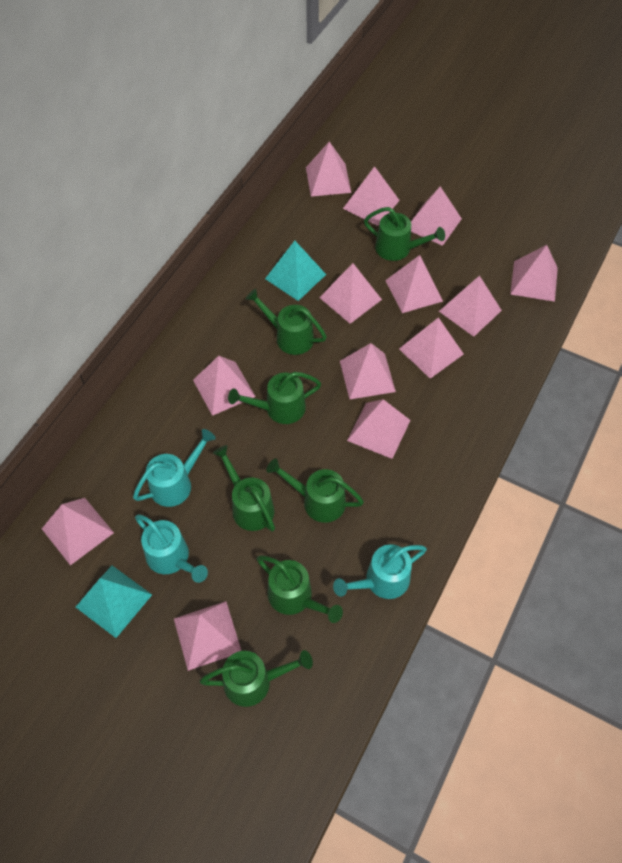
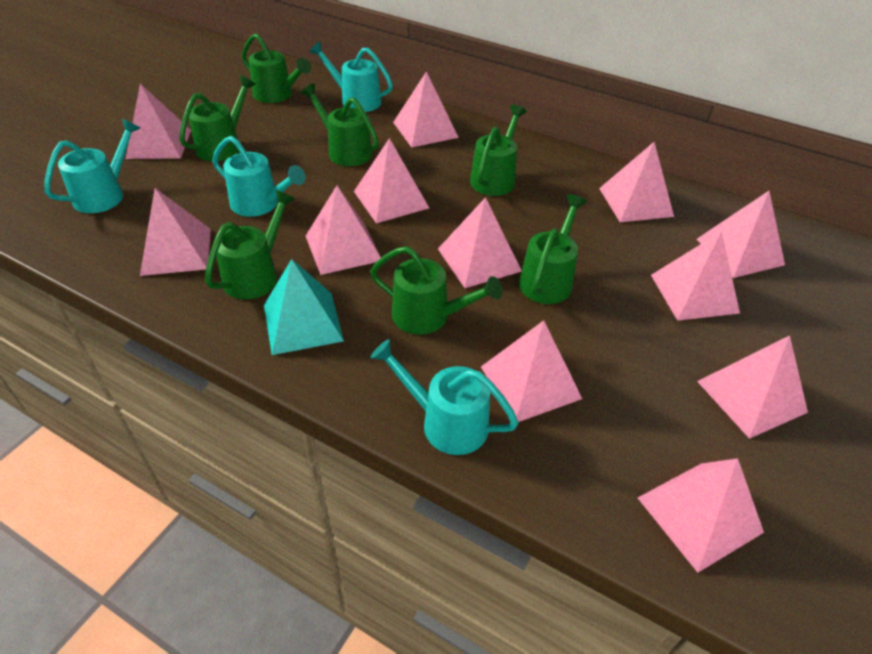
pink pyramid: 13 -> 12
turquoise pyramid: 2 -> 1
turquoise watering can: 3 -> 4

